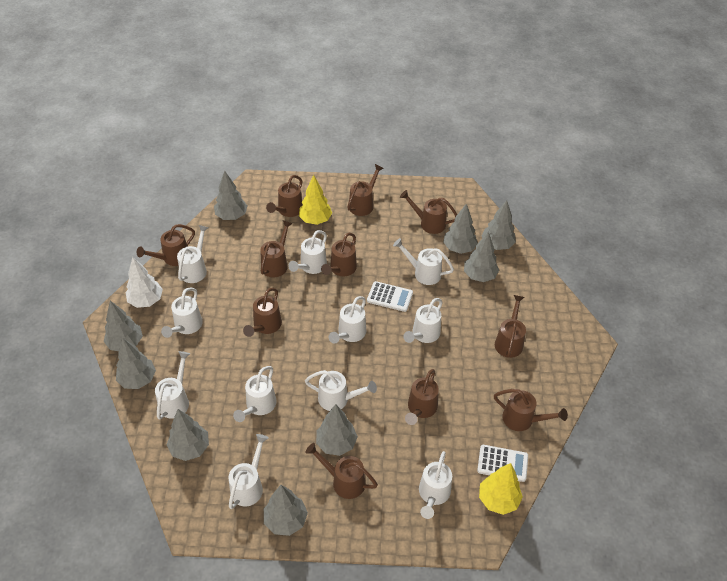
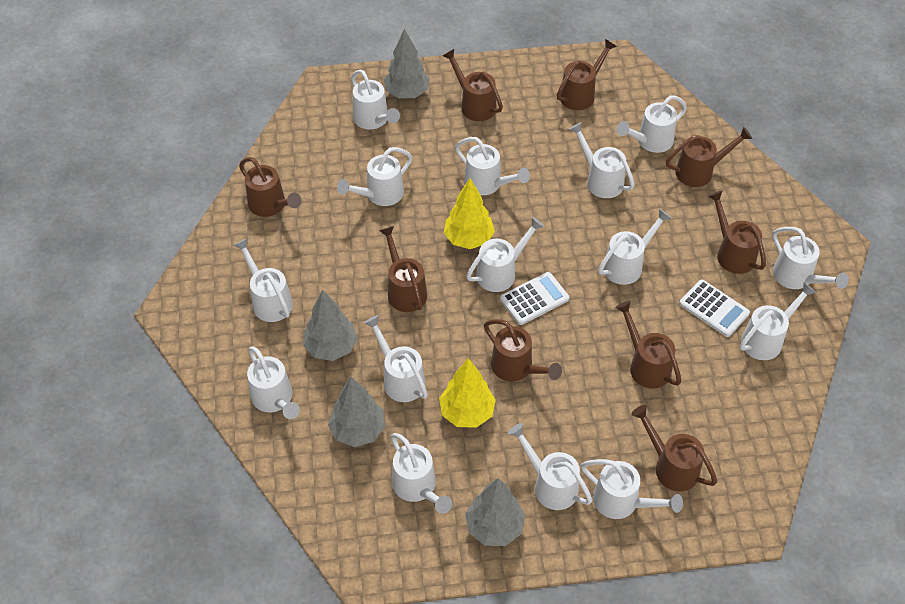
brown watering can: 11 -> 9
grey tree: 9 -> 4
white tree: 1 -> 0
white watering can: 11 -> 15

